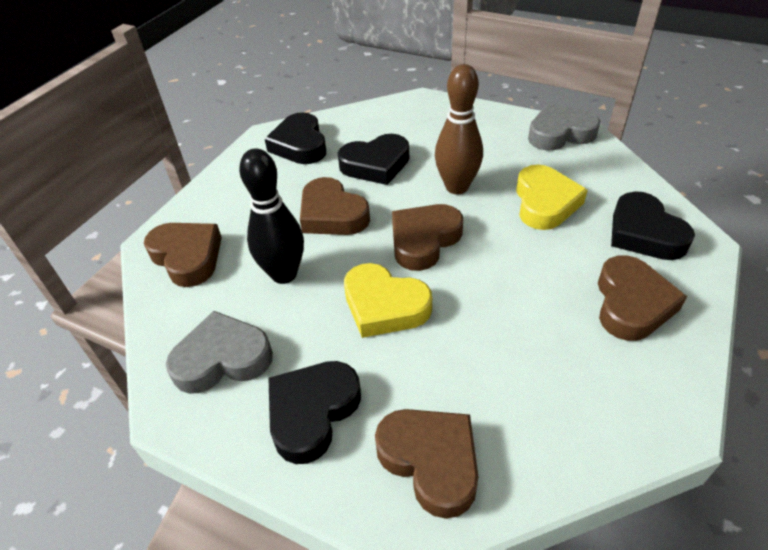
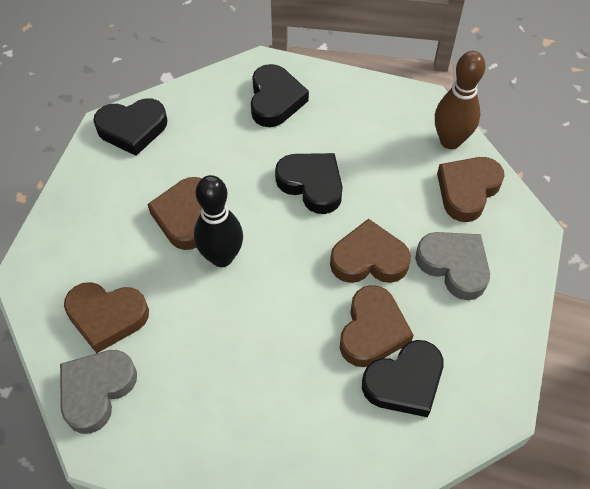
yellow heart: 2 -> 0

